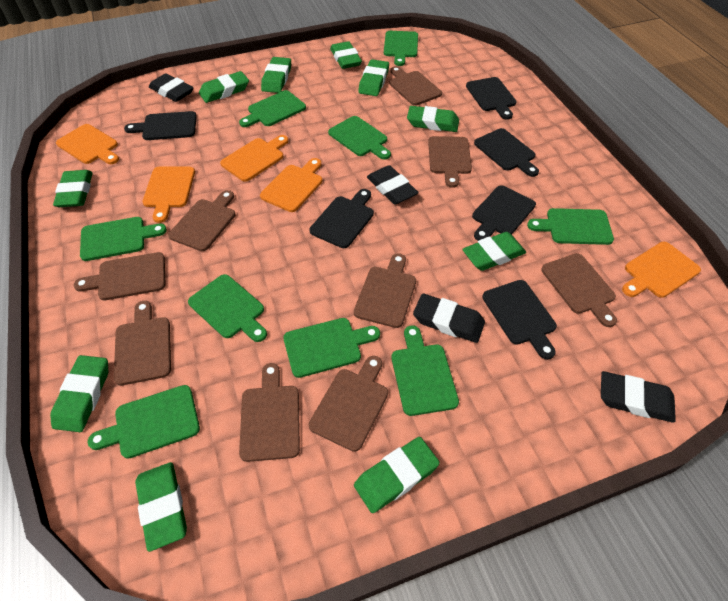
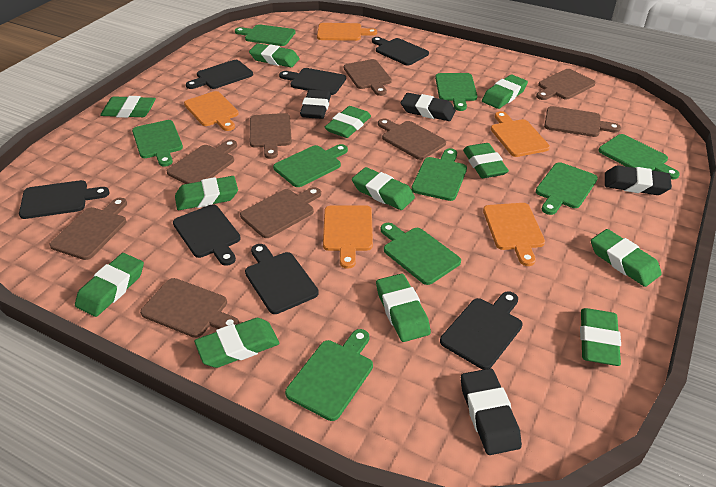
black cutting board: 6 -> 7
green eraser: 10 -> 12

